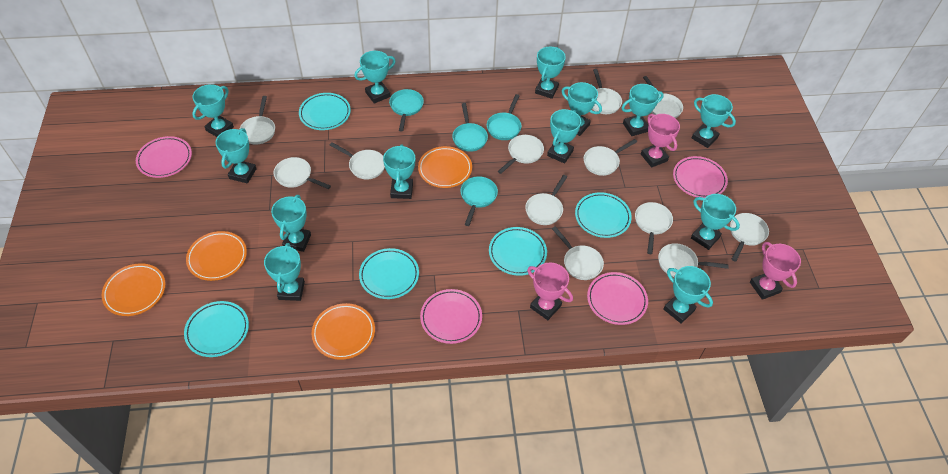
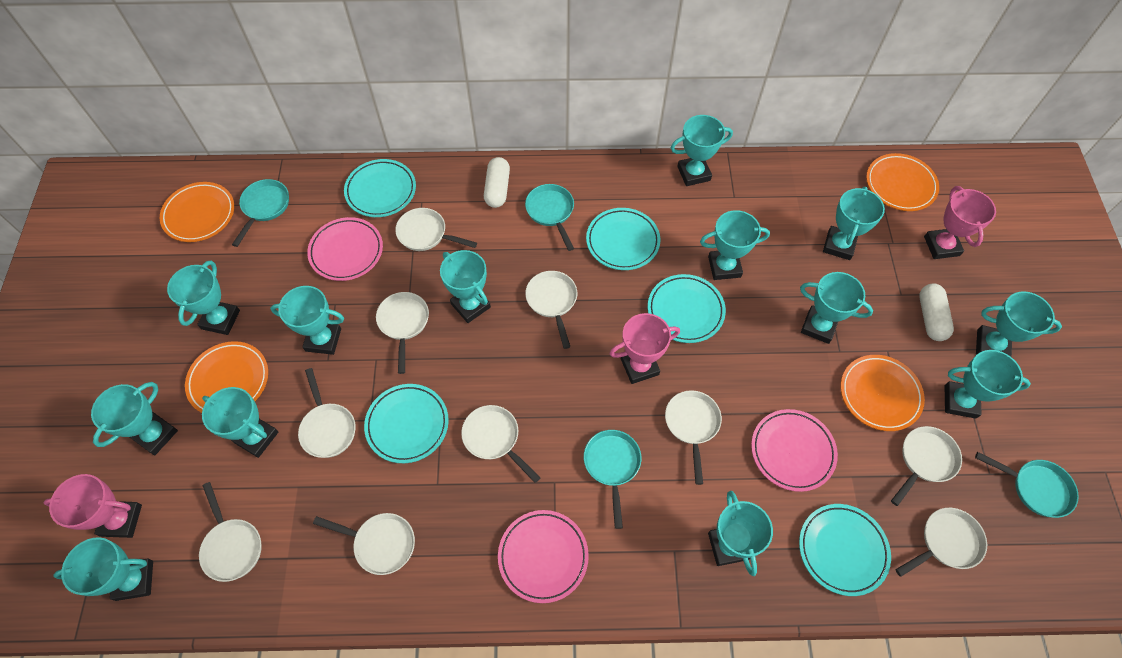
pink plate: 4 -> 3
white capsule: 0 -> 2
white pan: 12 -> 10

